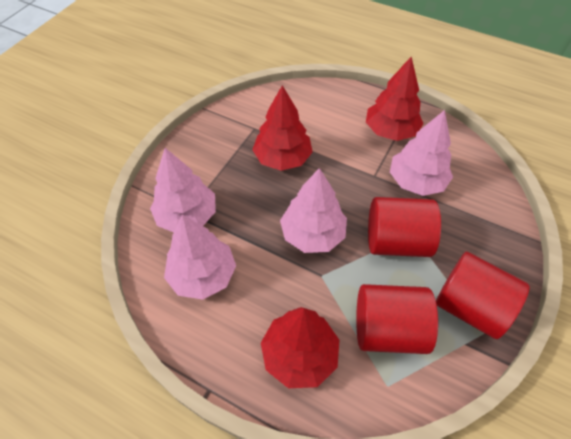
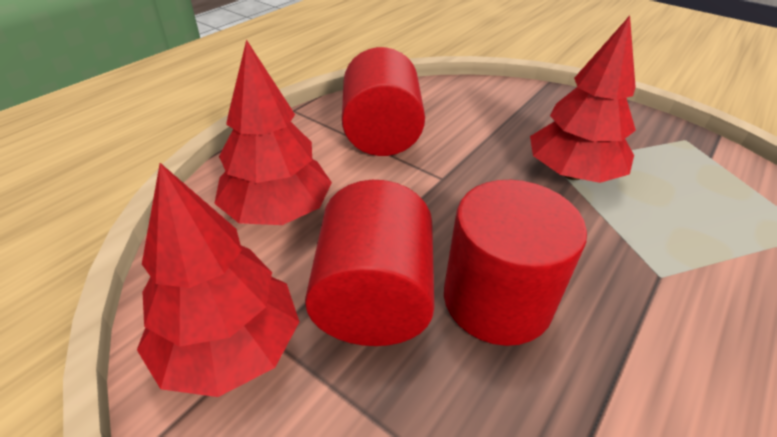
pink tree: 4 -> 0

